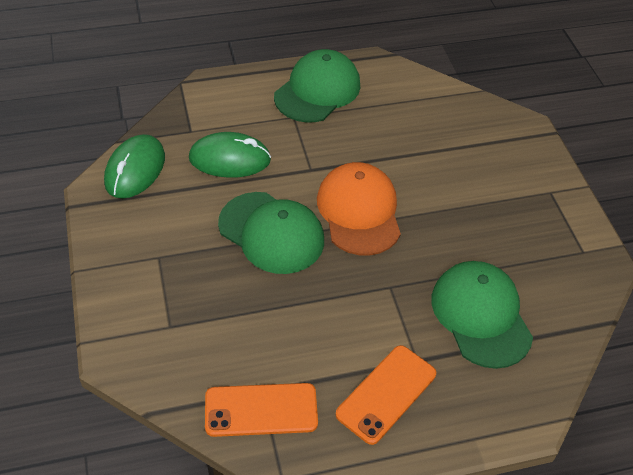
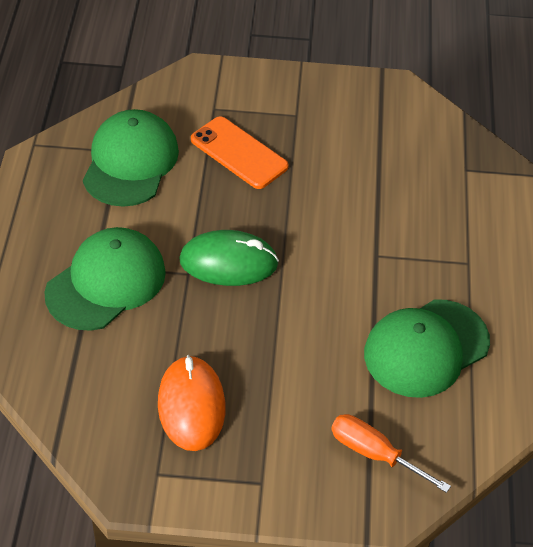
green mouse: 2 -> 1
orange cap: 1 -> 0
orange mouse: 0 -> 1
orange phone: 2 -> 1
orange screwdriver: 0 -> 1

